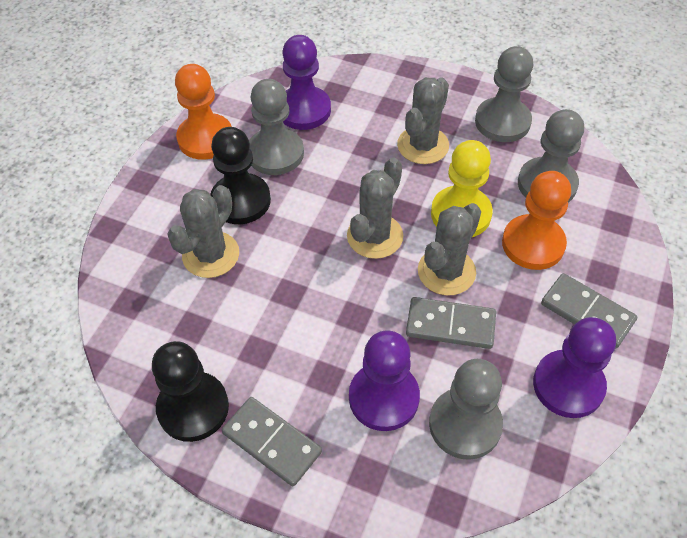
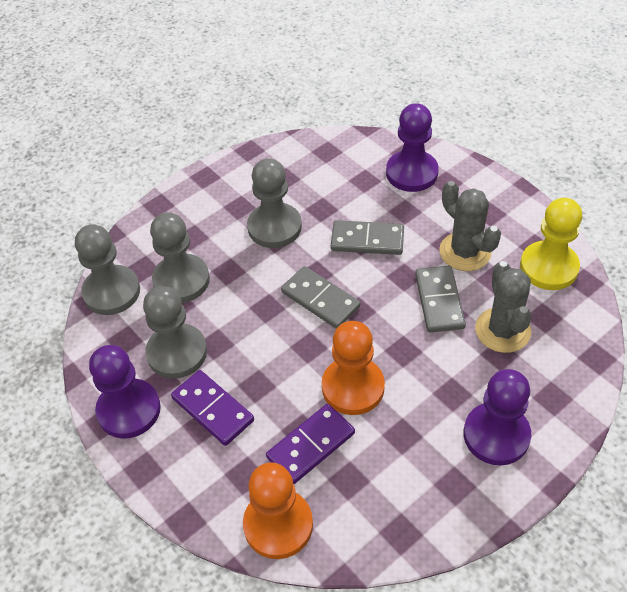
black pawn: 2 -> 0
grey cactus: 4 -> 2
purple domino: 0 -> 2

